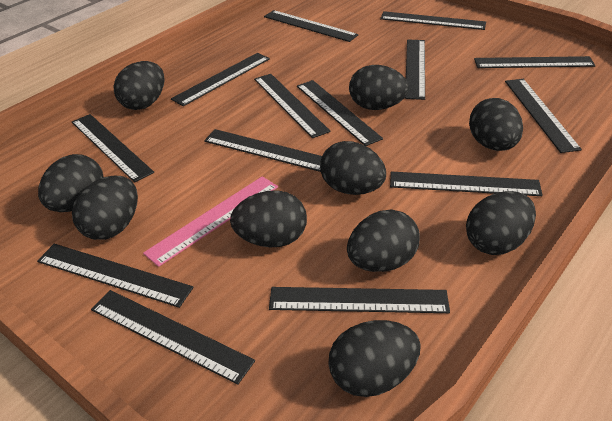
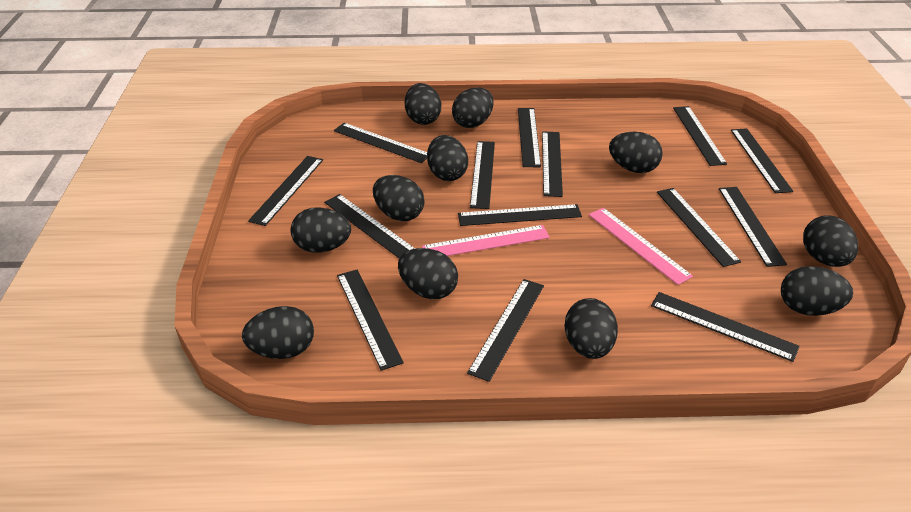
black egg: 10 -> 11
pink ruler: 1 -> 2

